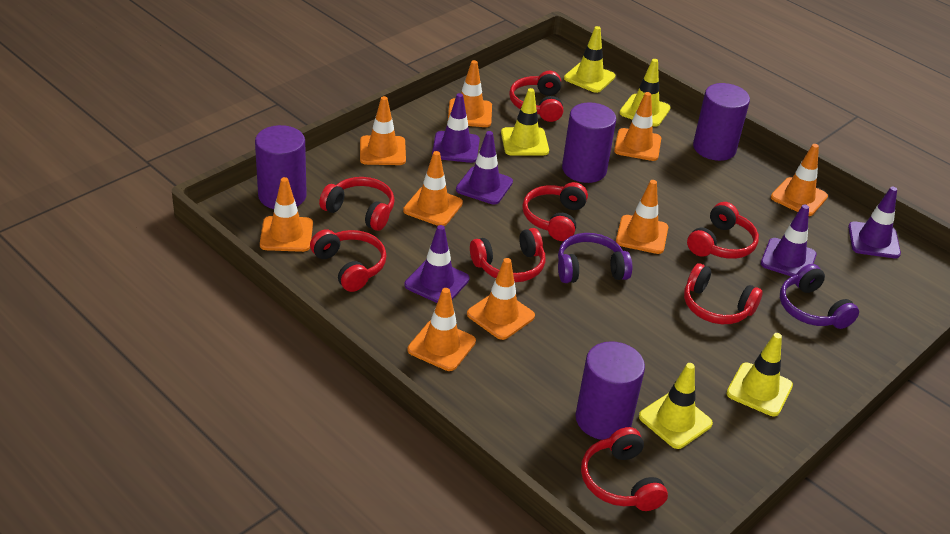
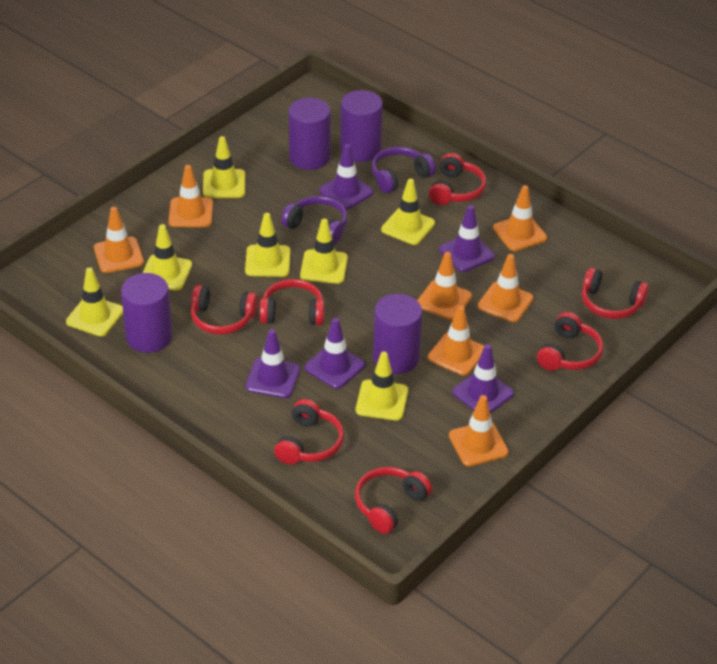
orange traffic cone: 9 -> 7
red headphones: 8 -> 7
yellow traffic cone: 5 -> 7

